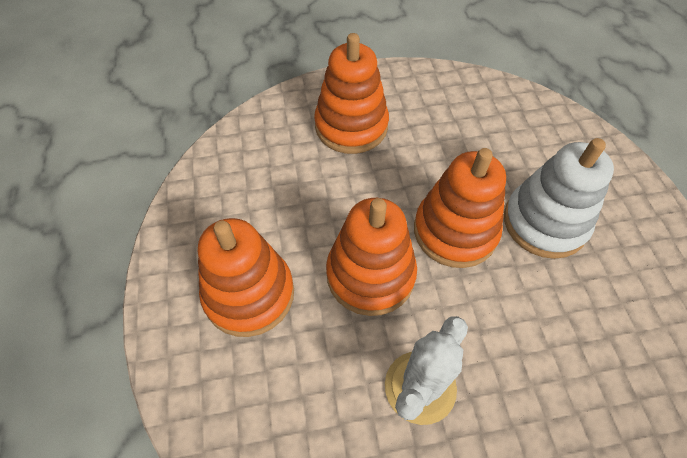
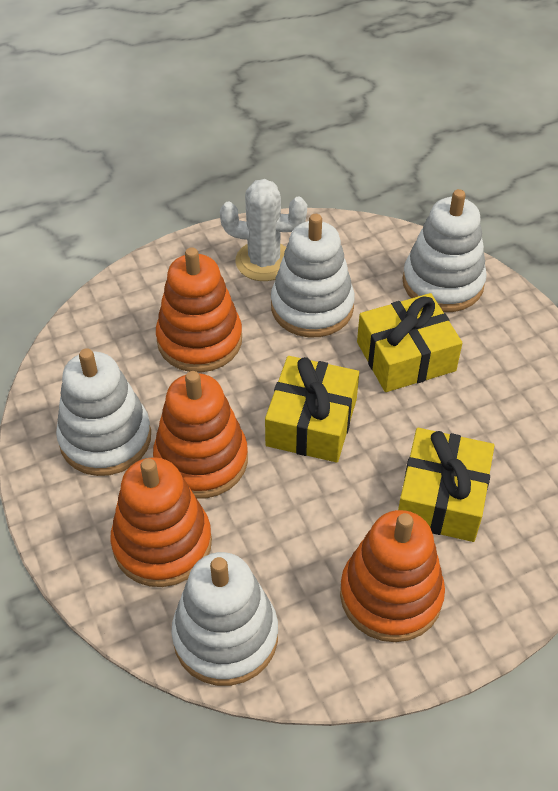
white stacking toy: 1 -> 4
yellow gift: 0 -> 3

